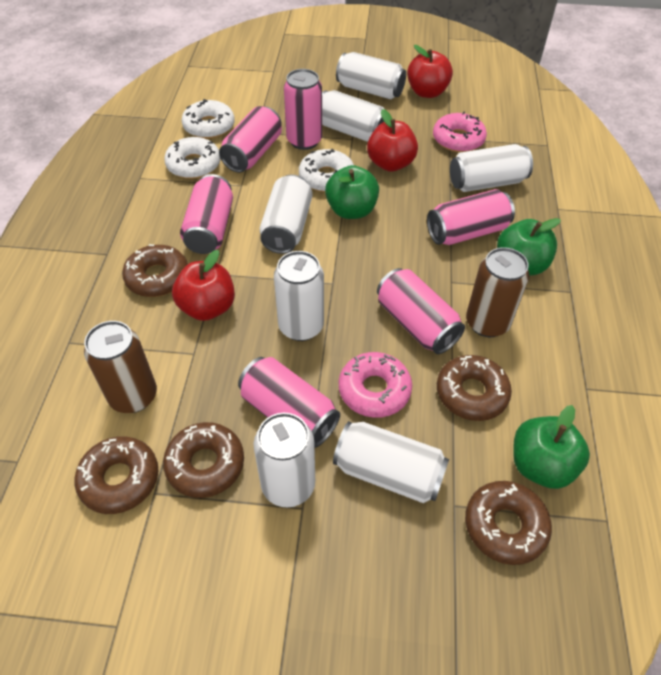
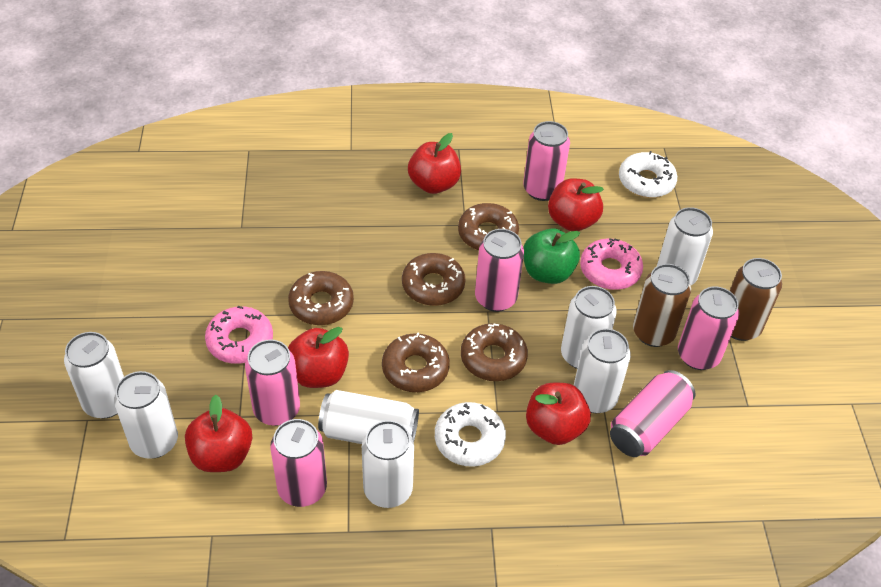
green apple: 3 -> 1
red apple: 3 -> 5
white donut: 3 -> 2

